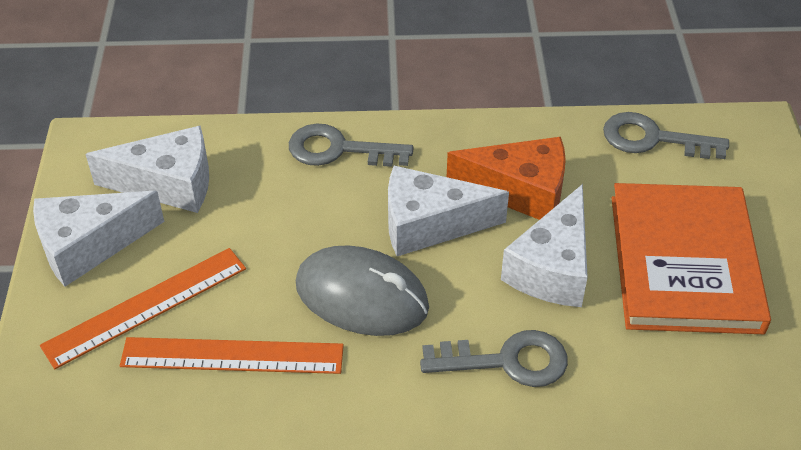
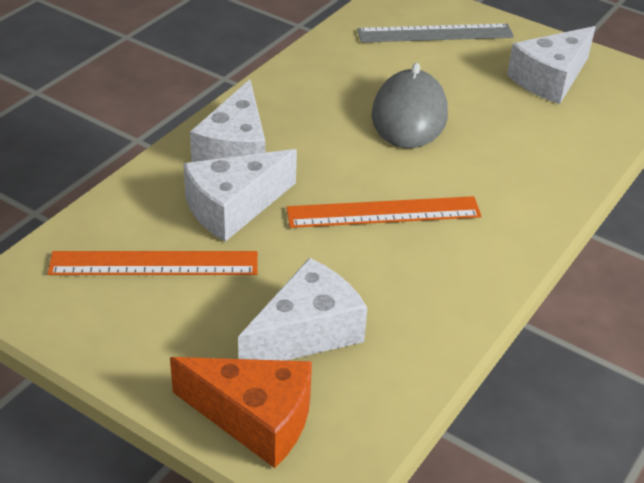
grey key: 3 -> 0
grey ruler: 0 -> 1
orange book: 1 -> 0

